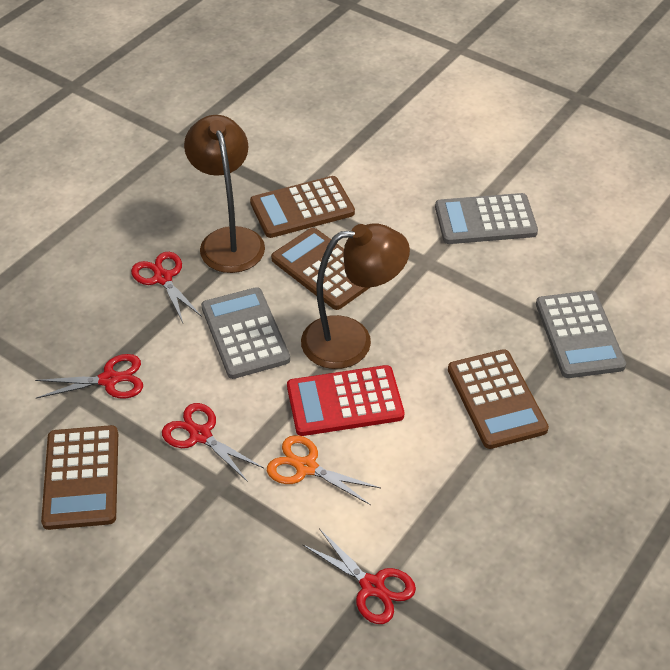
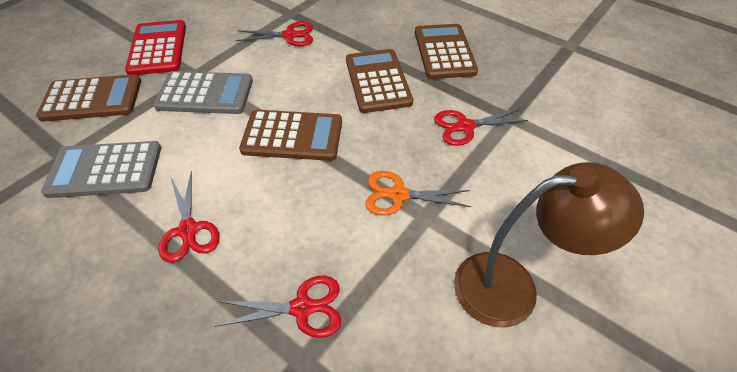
brown lamp: 2 -> 1
grey calculator: 3 -> 2

